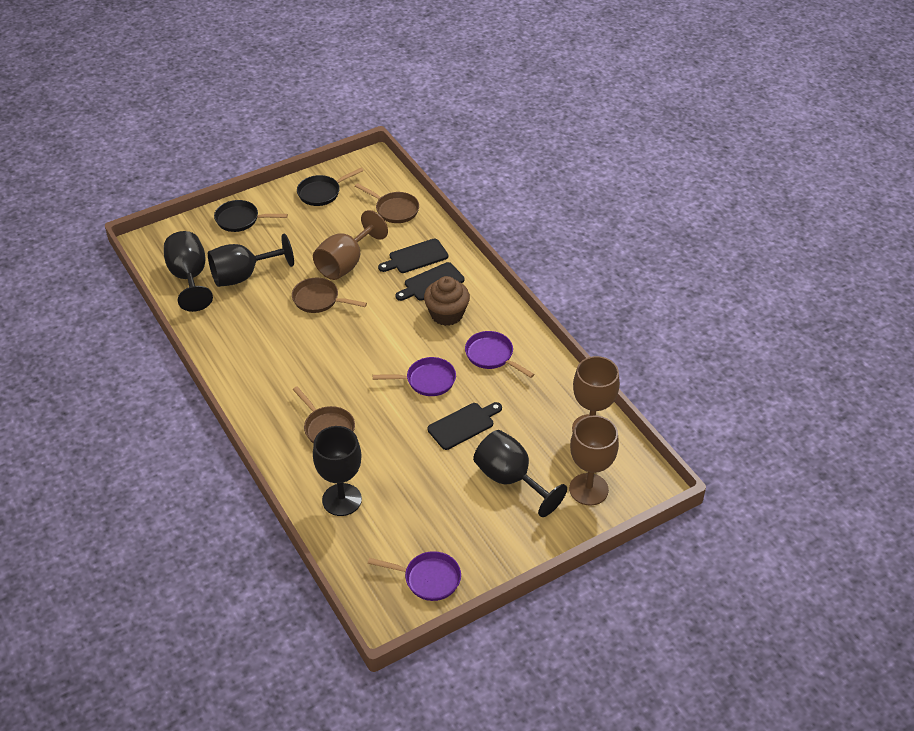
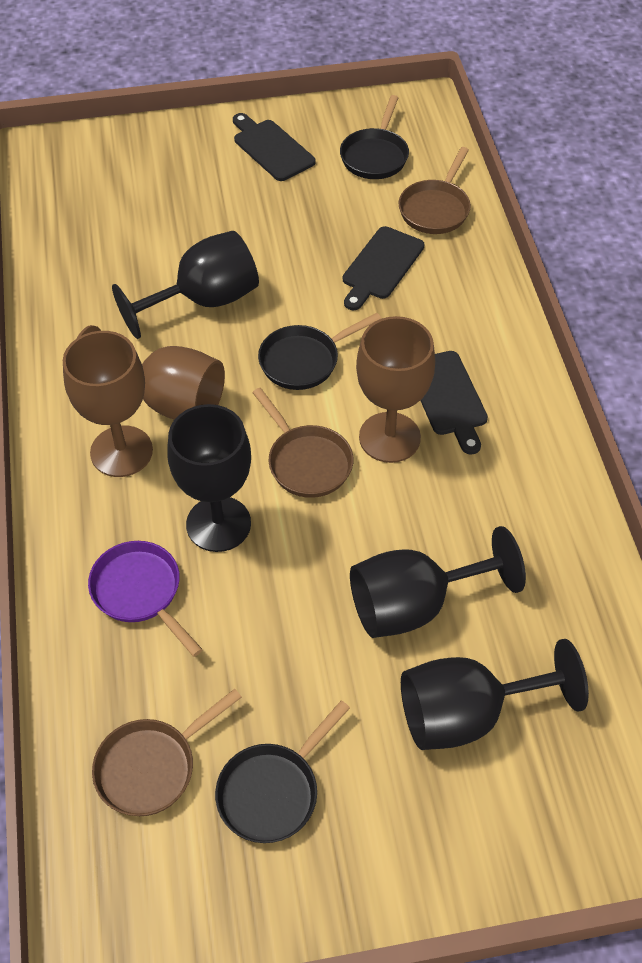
black pan: 2 -> 3
brown cupcake: 1 -> 0
purple pan: 3 -> 1

